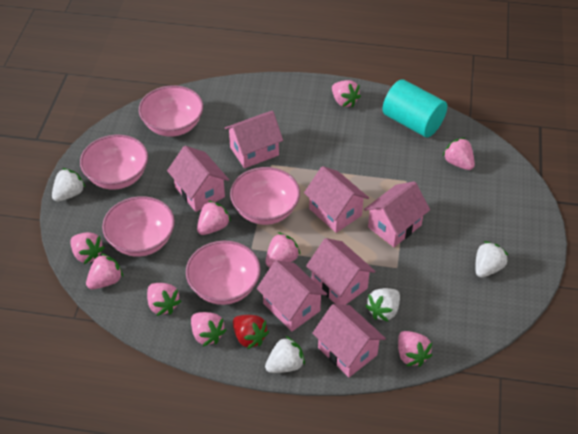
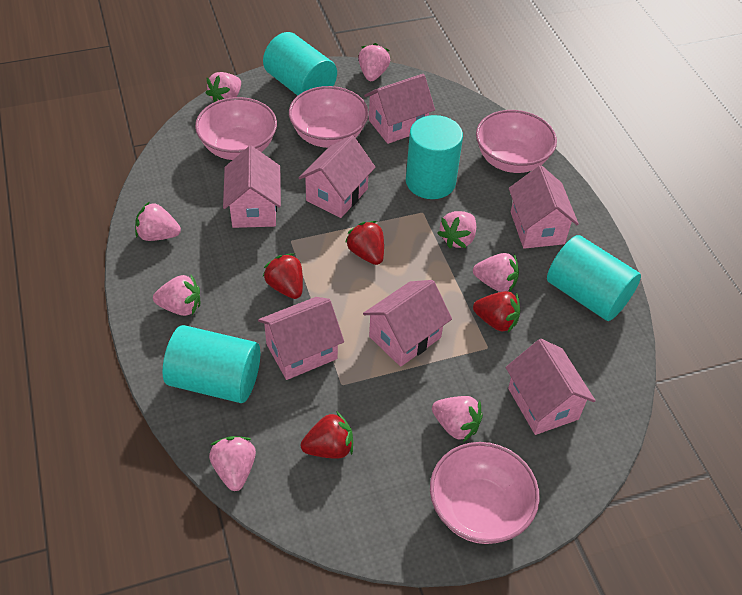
pink bowl: 5 -> 4
pink strawberry: 9 -> 8
red strawberry: 1 -> 4
turquoise cylinder: 1 -> 4
white strawberry: 4 -> 0

